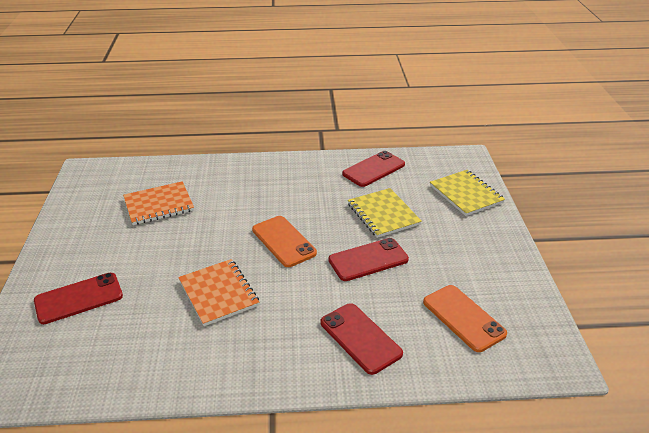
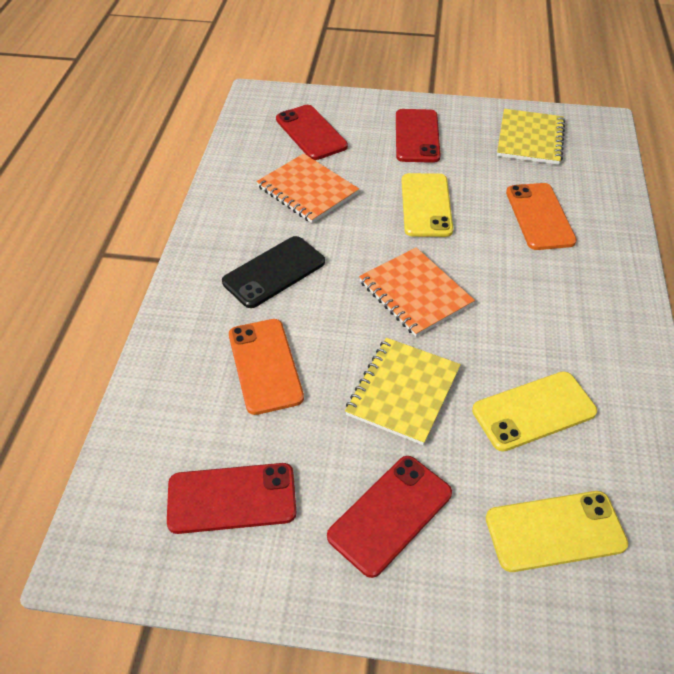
black phone: 0 -> 1
yellow phone: 0 -> 3

